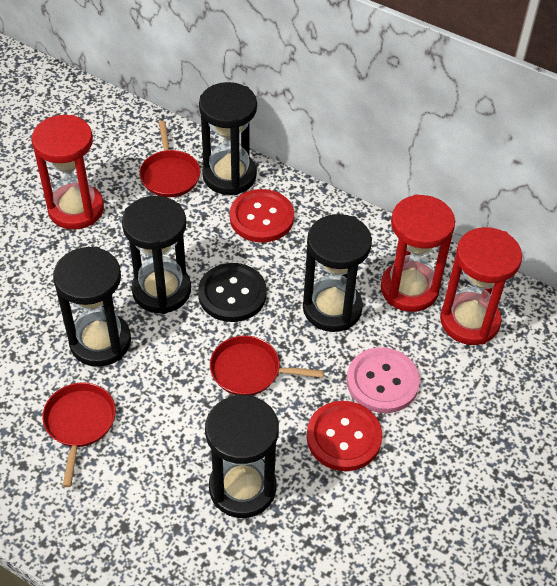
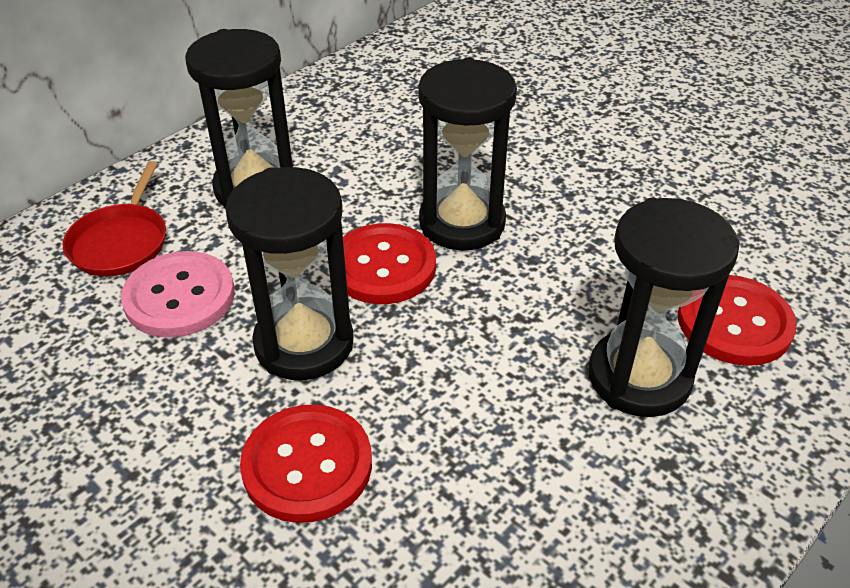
black button: 1 -> 0
black hourglass: 5 -> 4
red button: 2 -> 3
red hourglass: 3 -> 0
red pan: 3 -> 1

